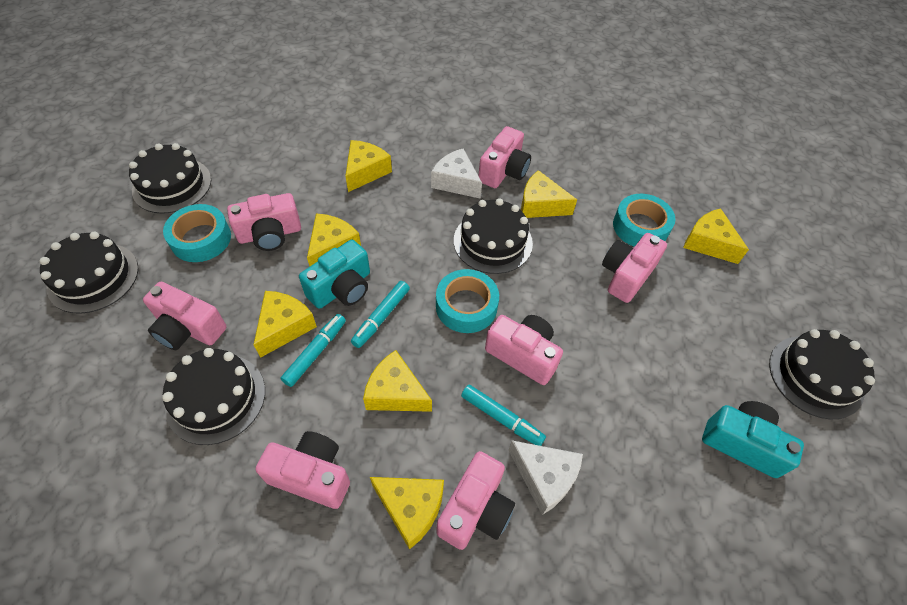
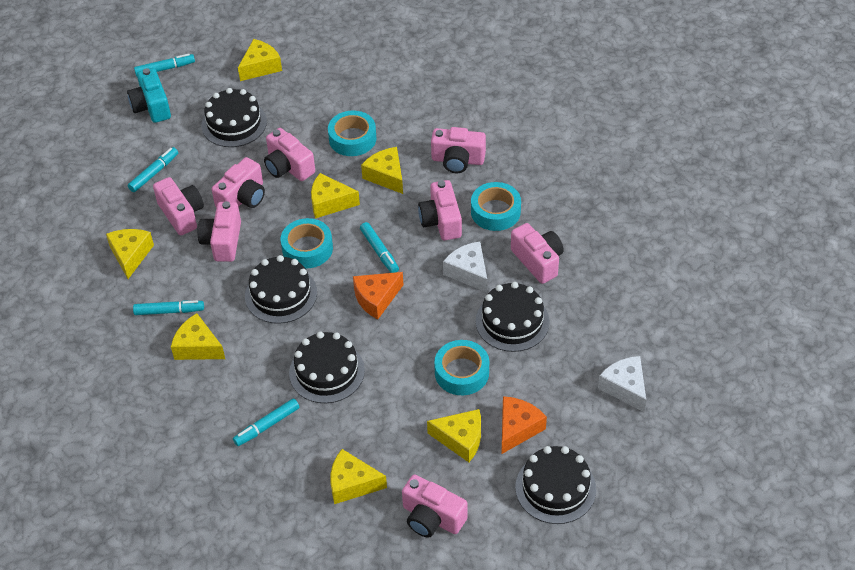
orange cheese: 0 -> 2
pink camera: 7 -> 8
turquoise camera: 2 -> 1
turquoise marker: 3 -> 5
turquoise tape: 3 -> 4

